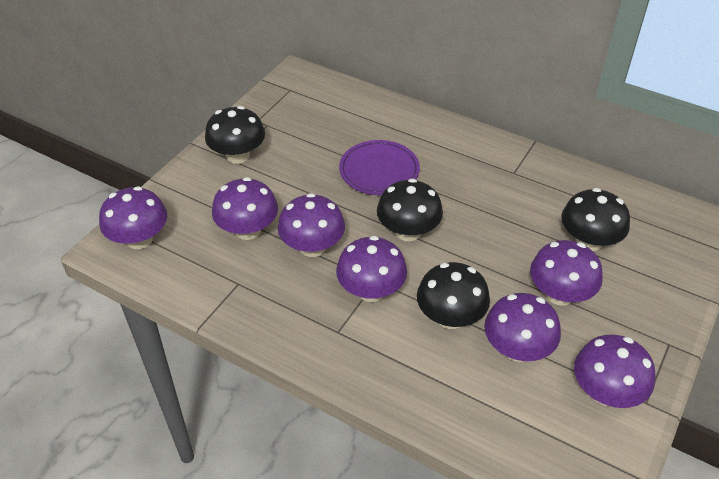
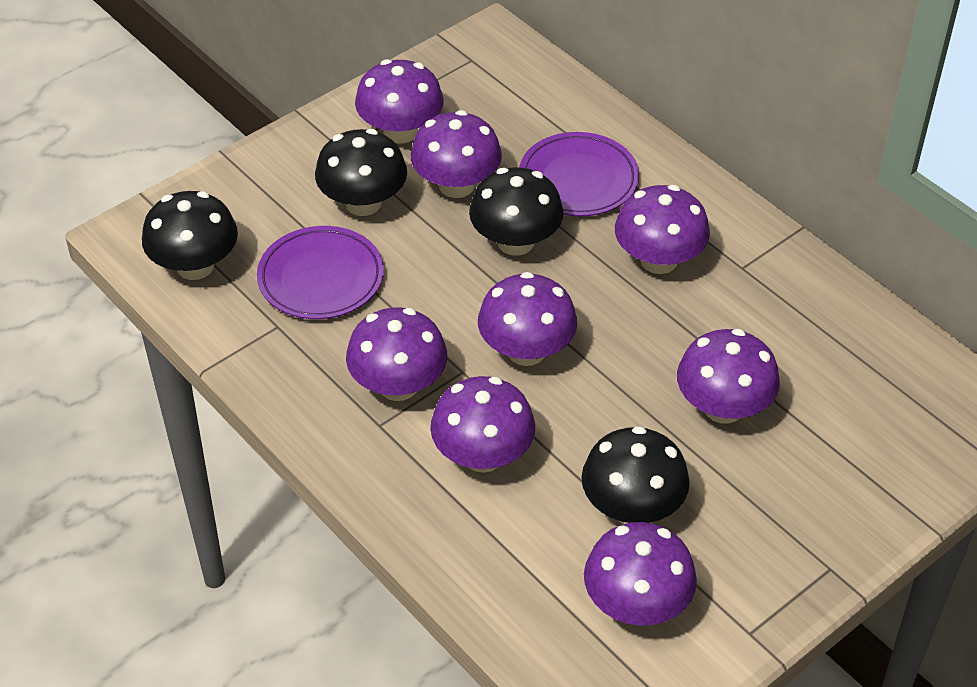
purple mushroom: 7 -> 8
purple plate: 1 -> 2

